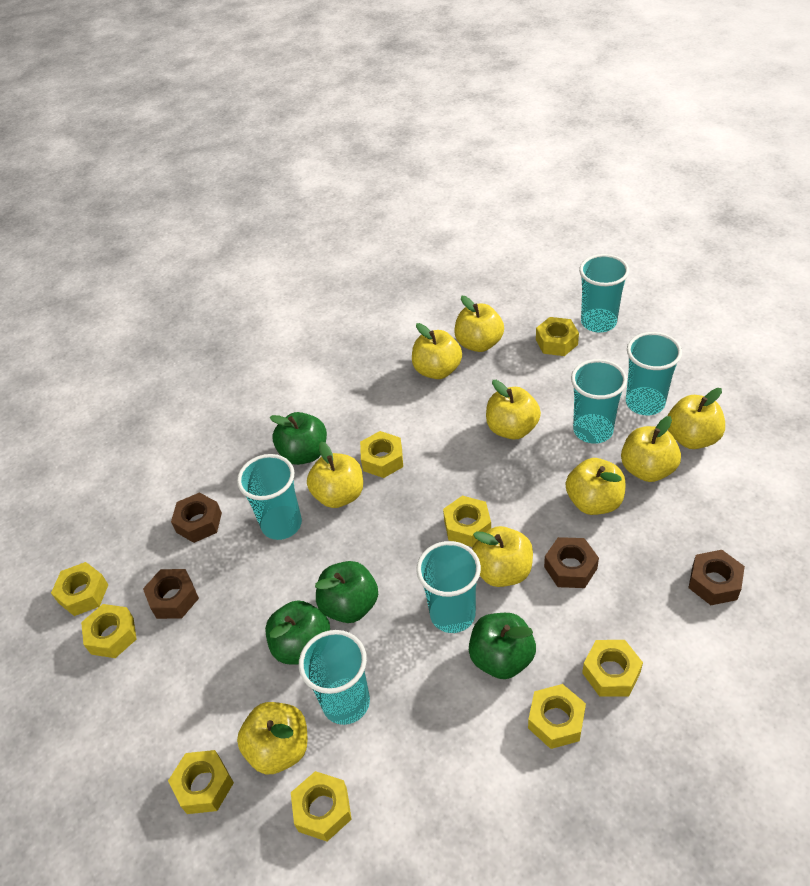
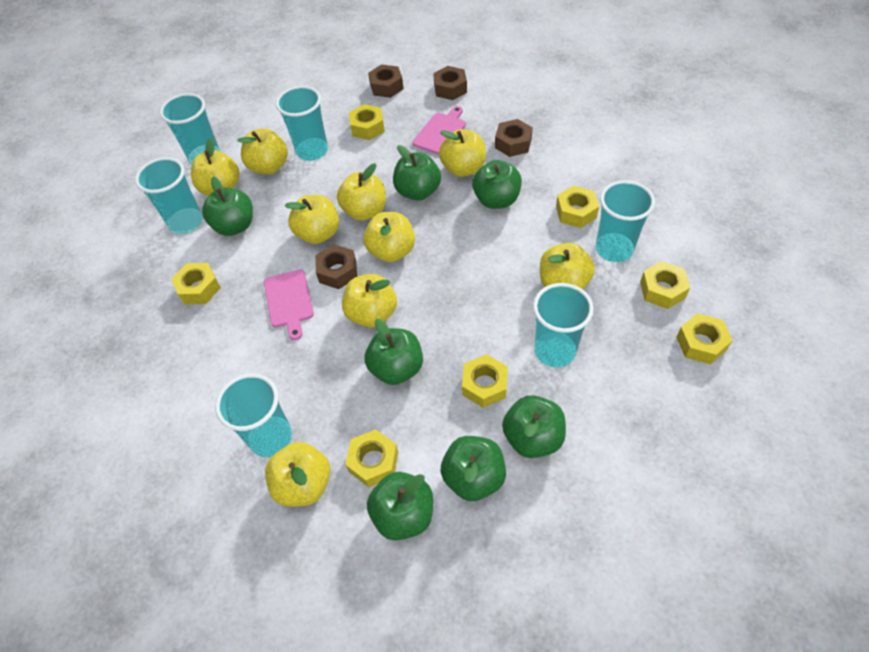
green apple: 4 -> 7
pink cutting board: 0 -> 2
yellow nut: 9 -> 7

